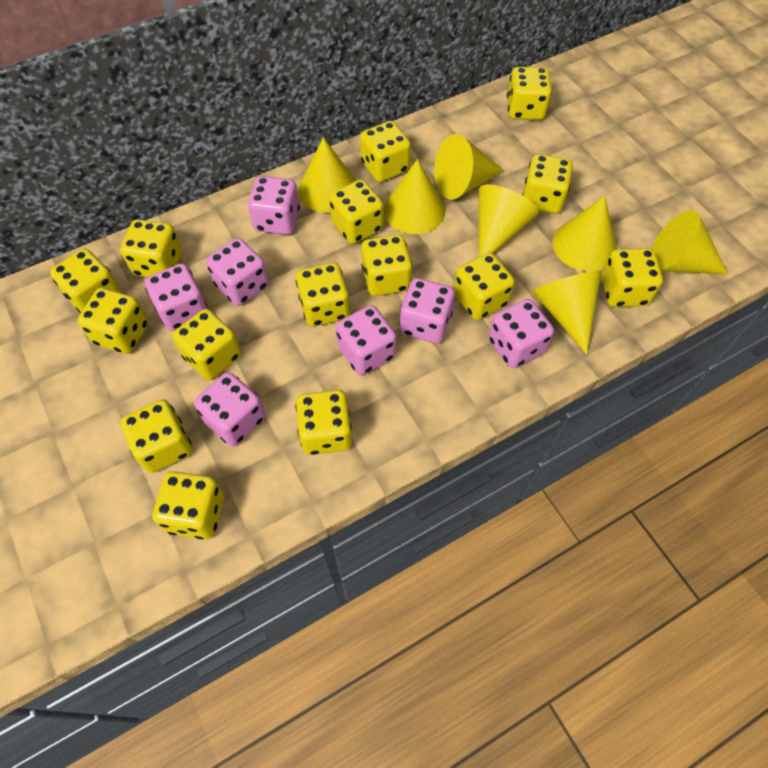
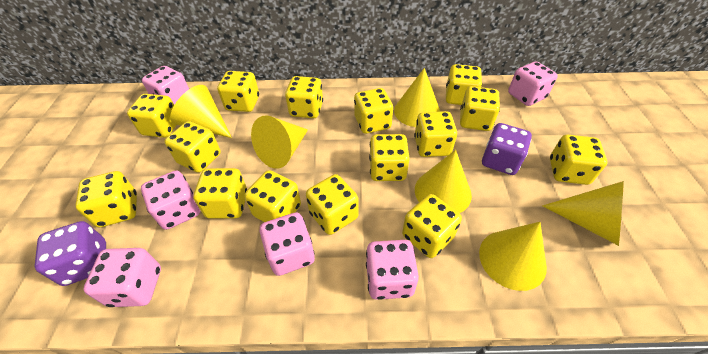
pink dice: 7 -> 6
purple dice: 0 -> 2
yellow cone: 7 -> 6

